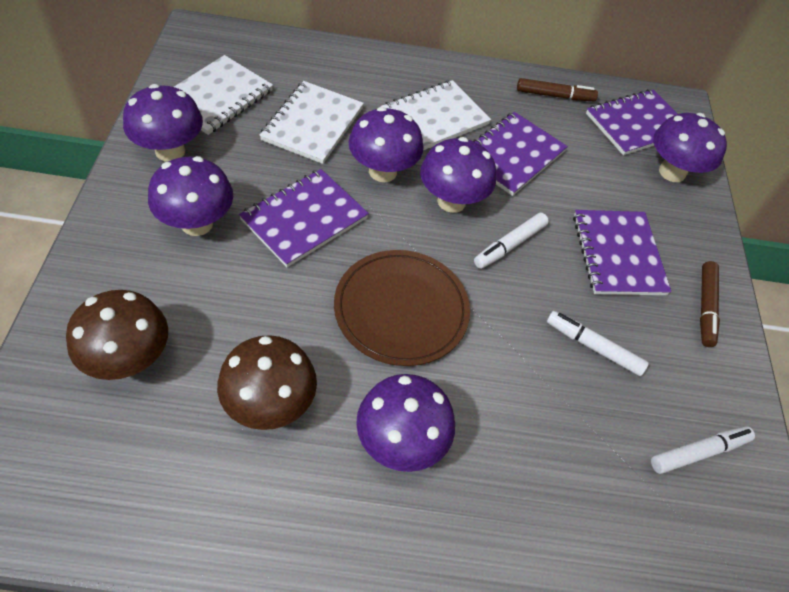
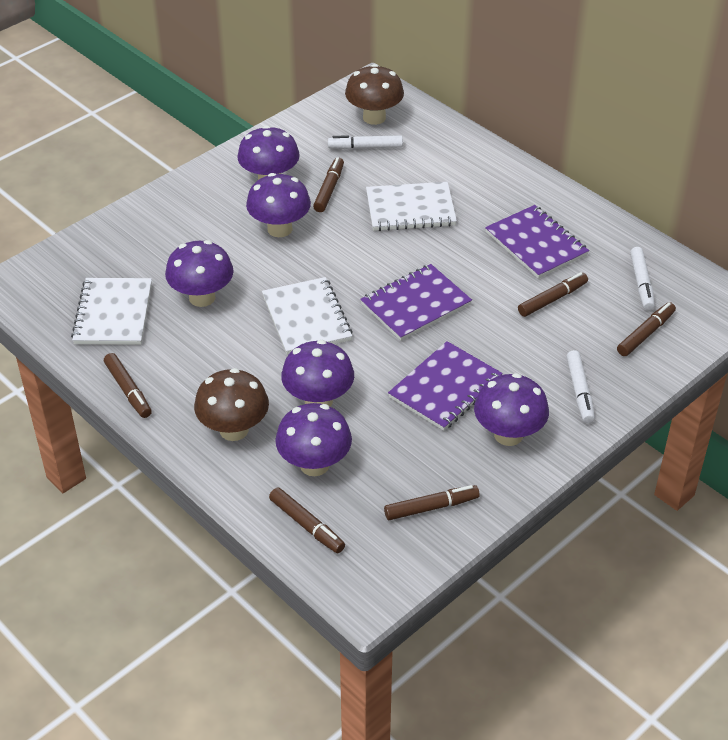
brown marker: 2 -> 6
brown plate: 1 -> 0
purple notebook: 4 -> 3

